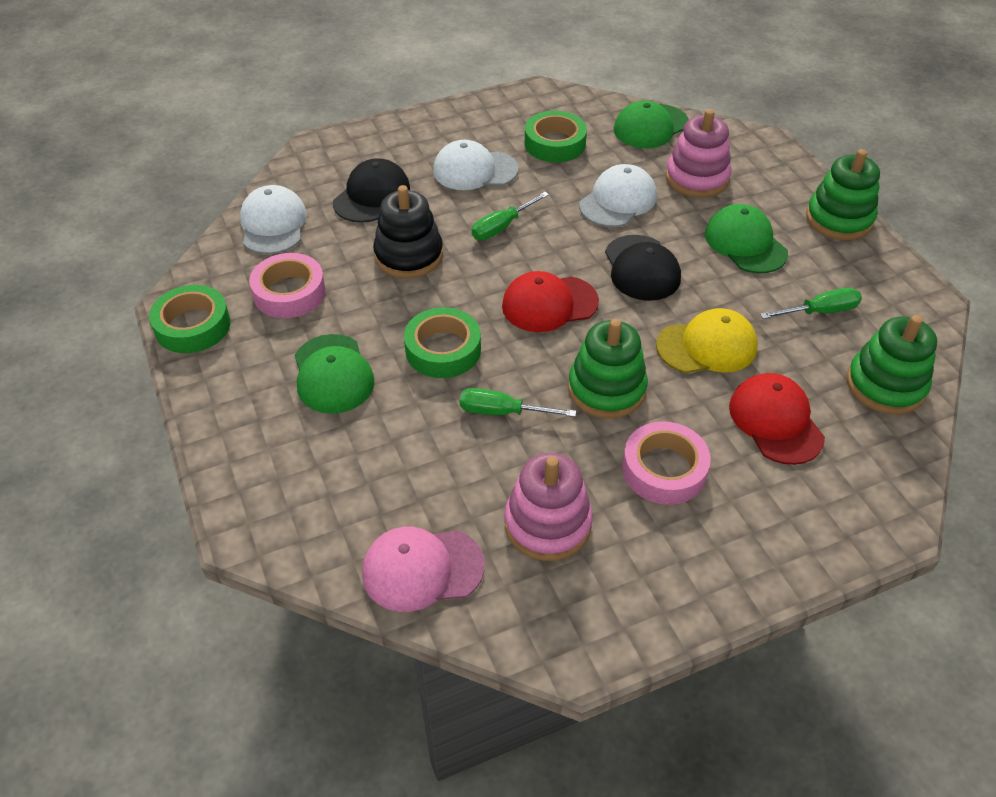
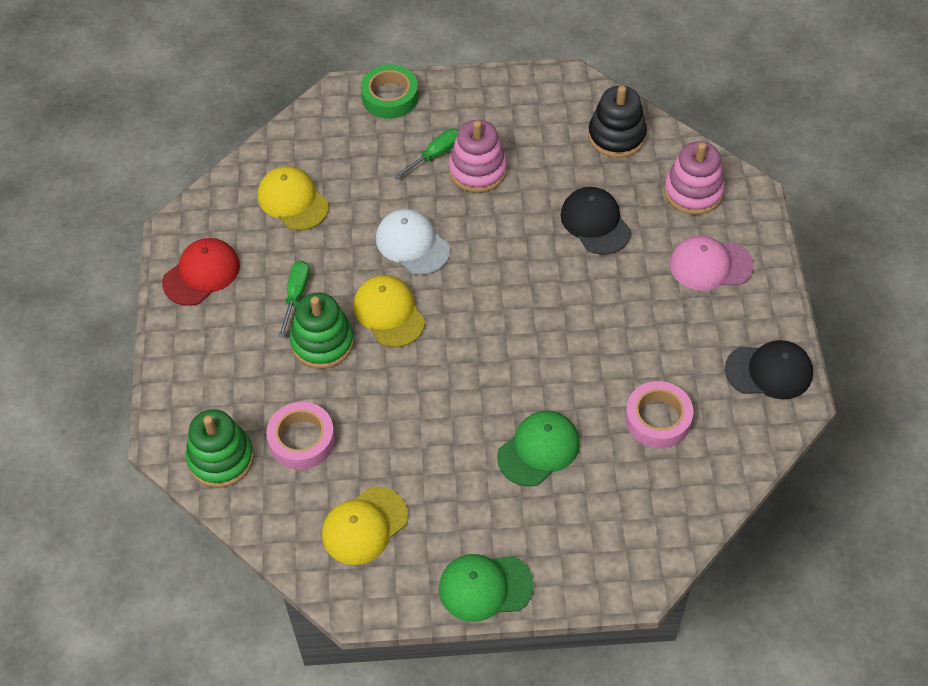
green cap: 3 -> 2
green screwdriver: 3 -> 2
green stacking toy: 3 -> 2
green tape: 3 -> 1
red cap: 2 -> 1
white cap: 3 -> 1
yellow cap: 1 -> 3

